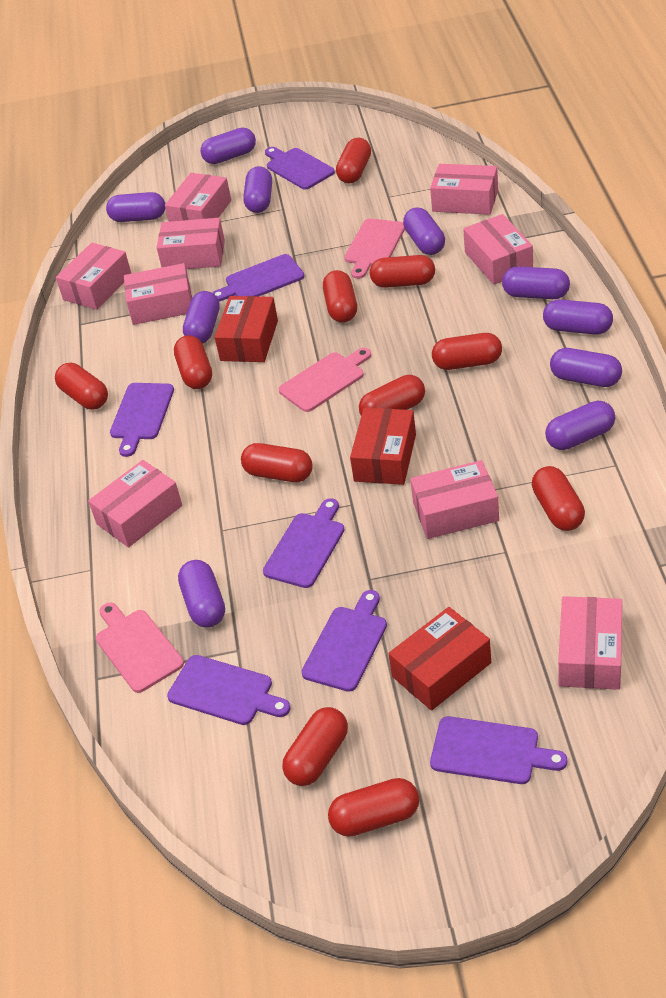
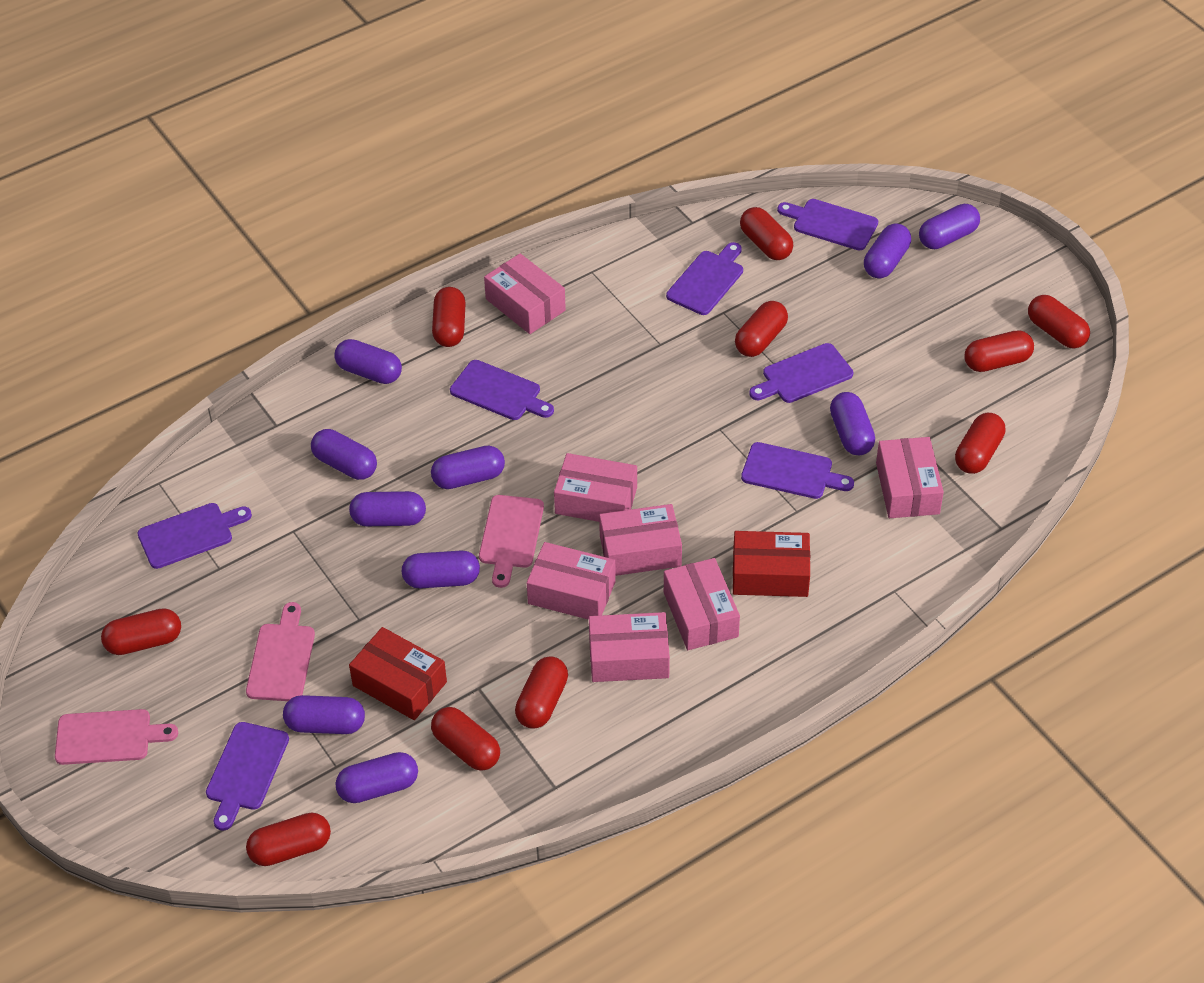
pink box: 9 -> 7
red box: 3 -> 2
red capsule: 11 -> 10

